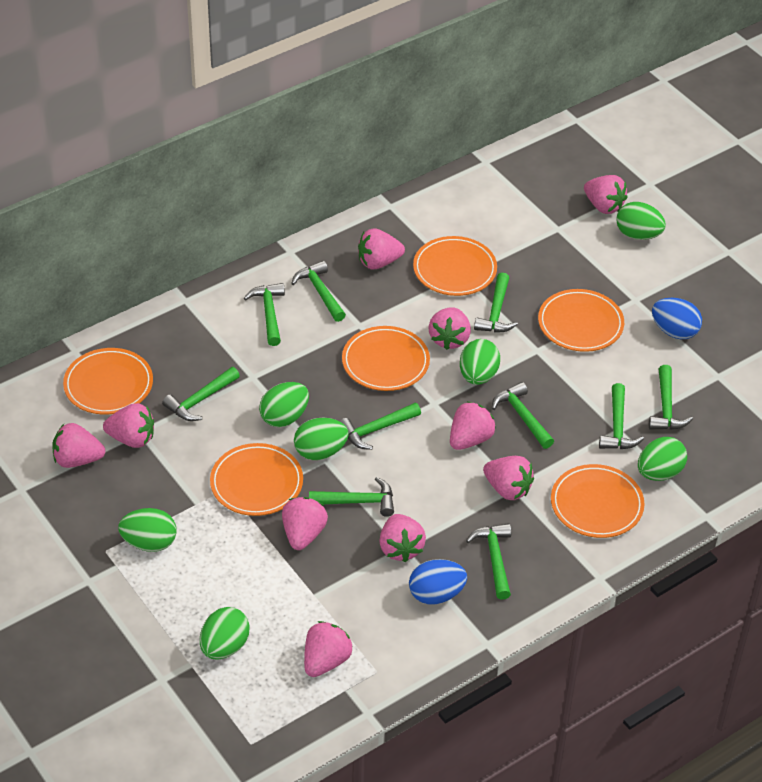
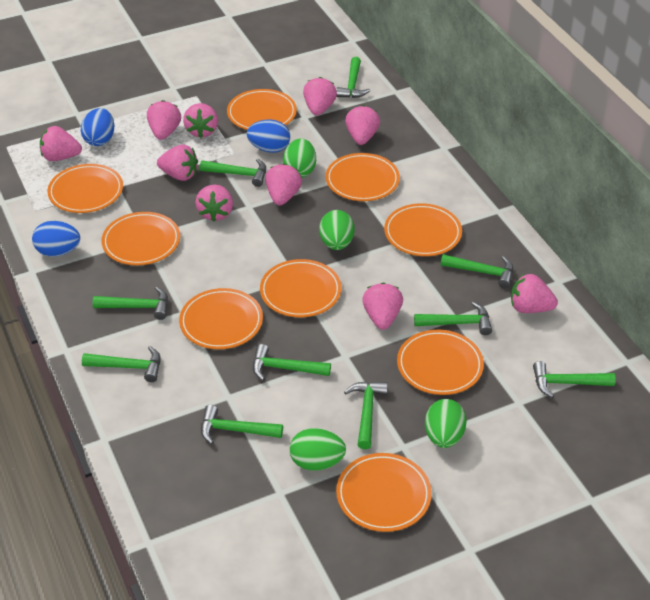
blue egg: 2 -> 3
green egg: 7 -> 4
orange plate: 6 -> 9

